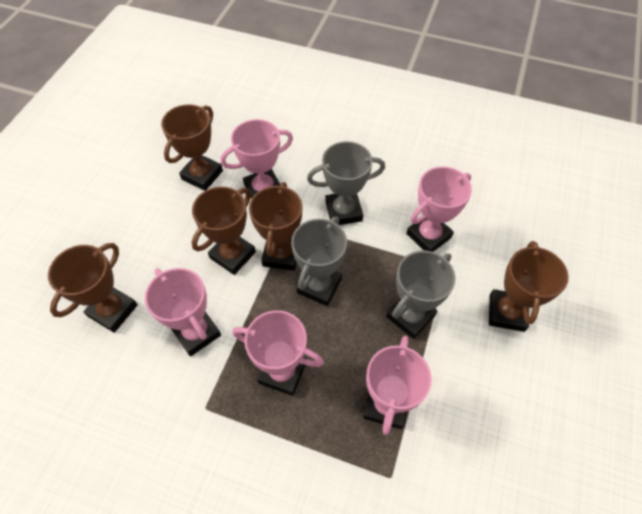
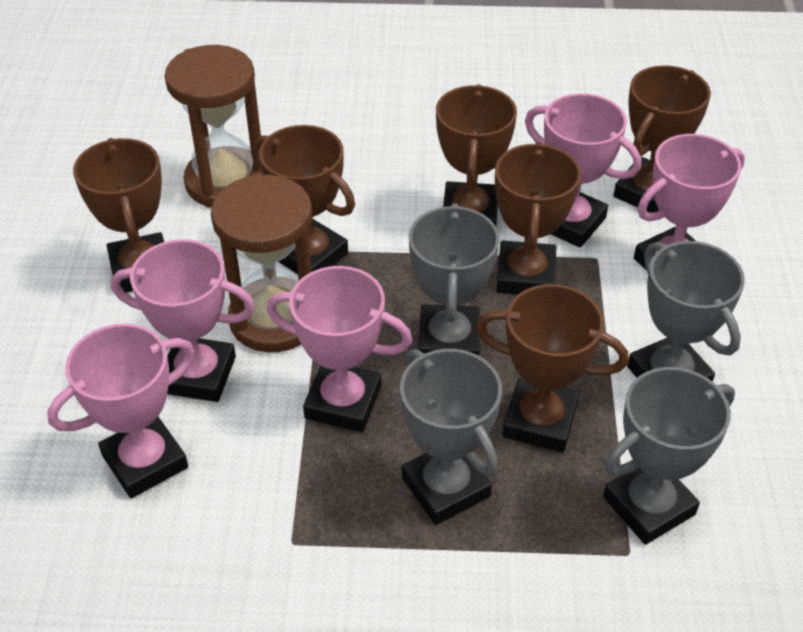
brown hourglass: 0 -> 2
brown trophy: 5 -> 6
grey trophy: 3 -> 4

